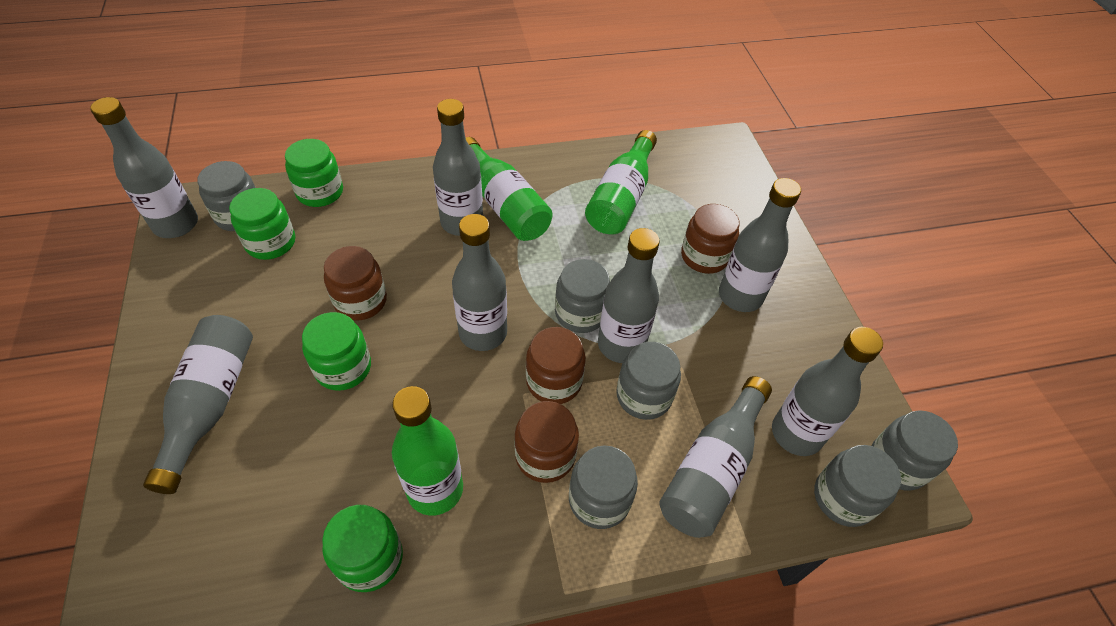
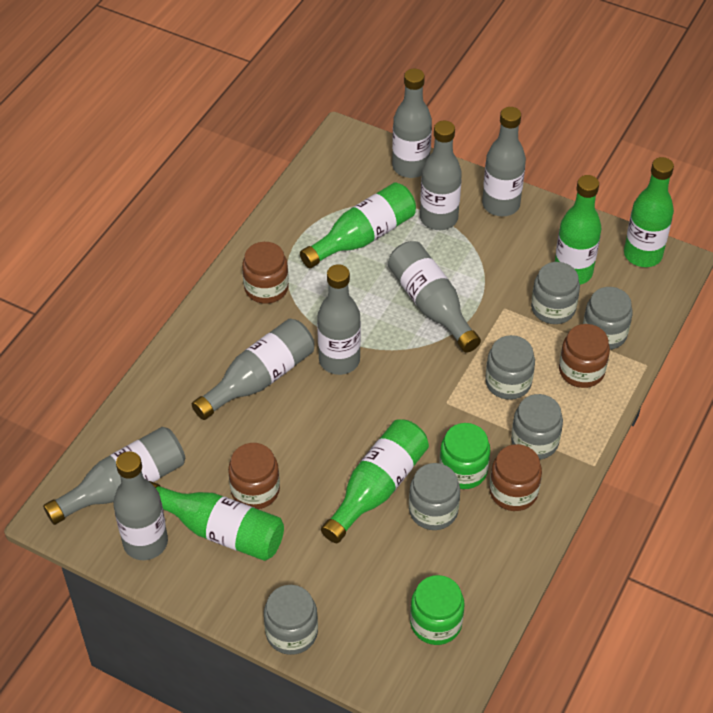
green bottle: 3 -> 5
green jar: 4 -> 2

